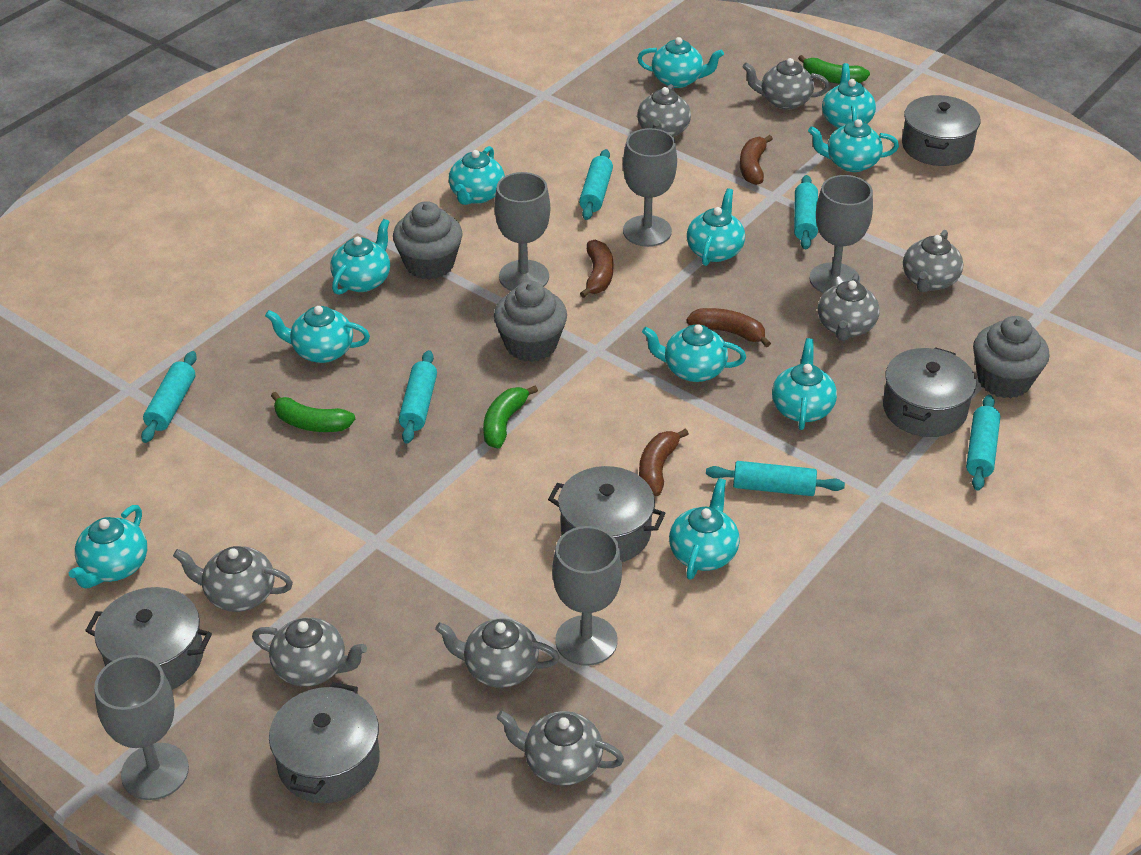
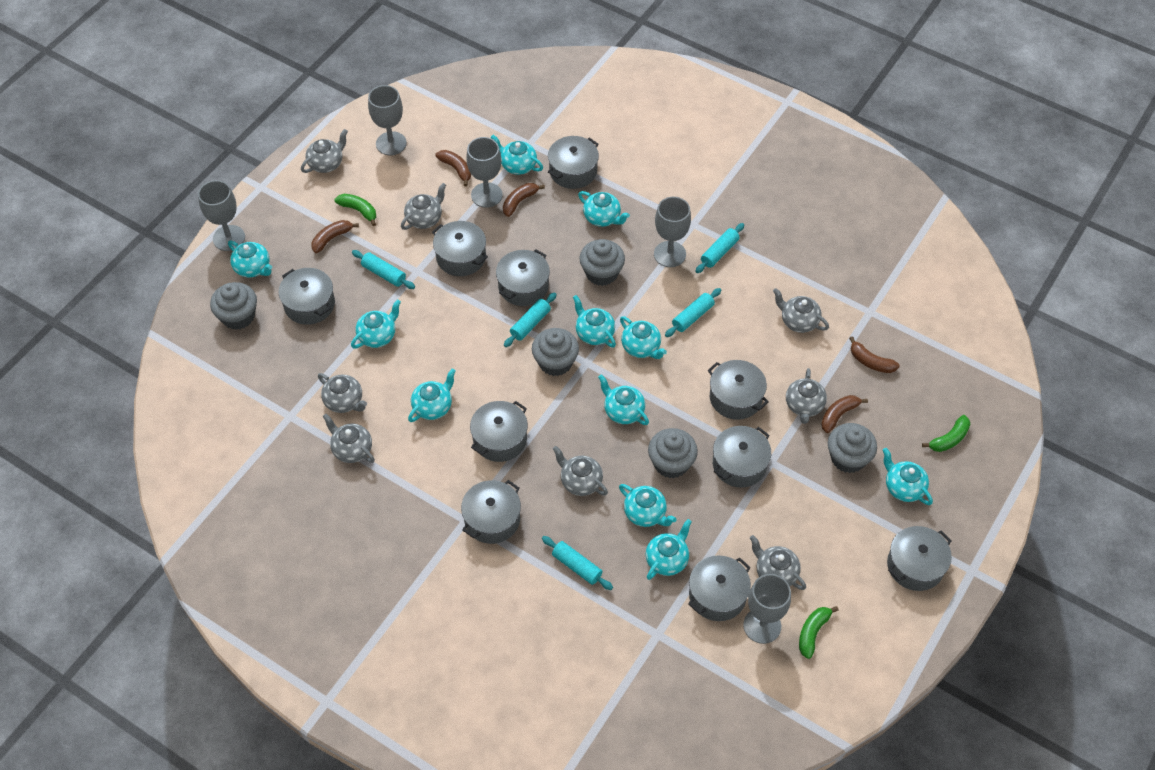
brown banana: 4 -> 5
grey cupcake: 3 -> 5
grey pot: 5 -> 10
turquoise rolling pin: 6 -> 5

